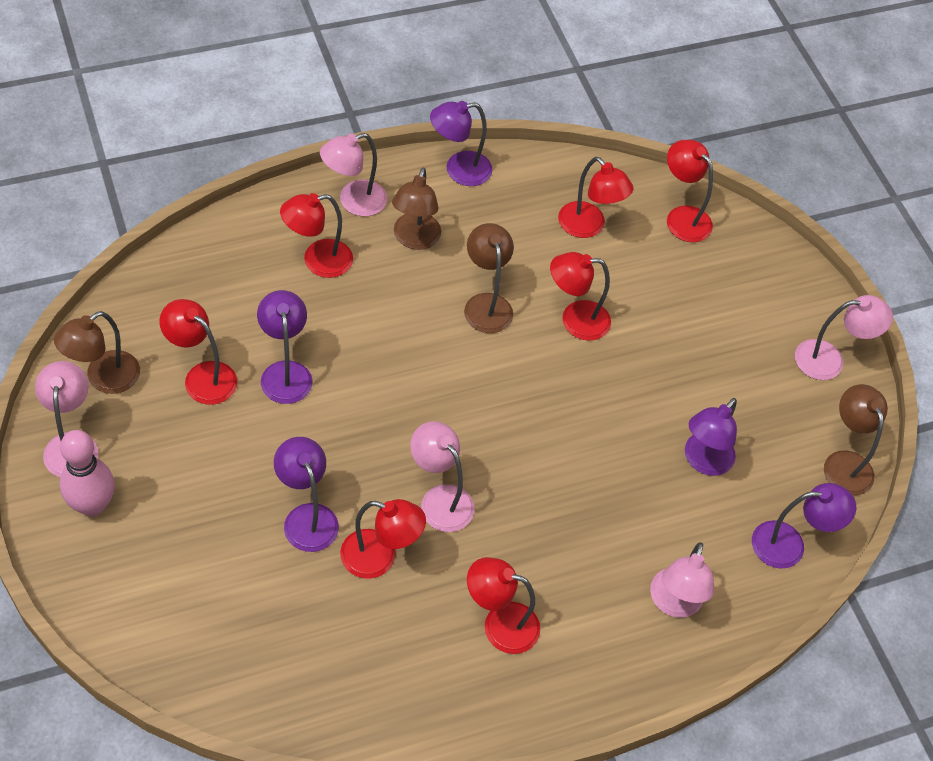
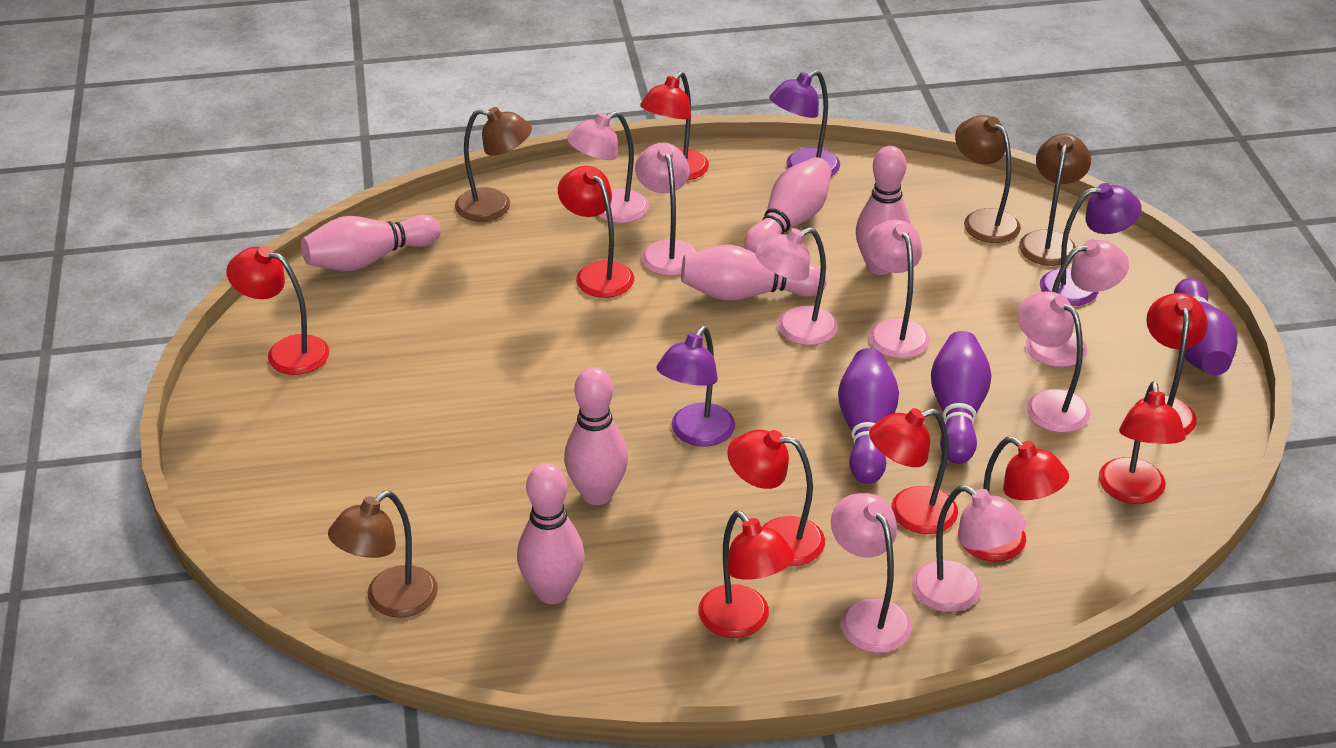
pink bowling pin: 1 -> 6
pink lamp: 5 -> 8
purple bowling pin: 0 -> 3
purple lamp: 5 -> 3
red lamp: 7 -> 9

